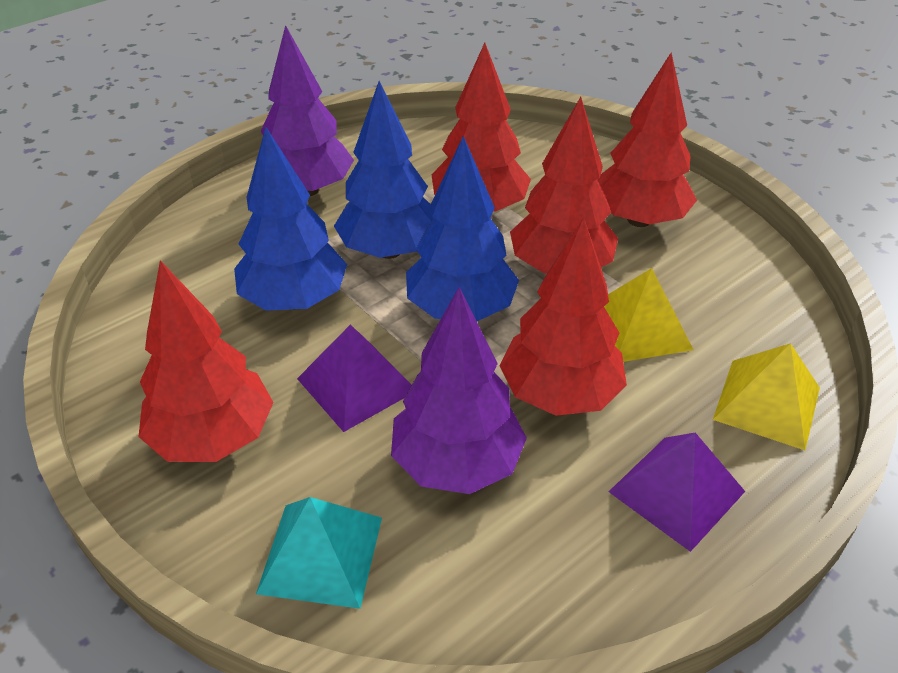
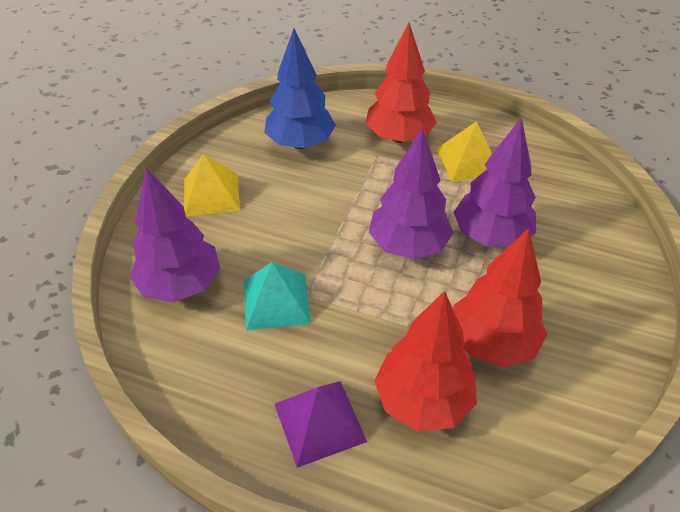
blue tree: 3 -> 1
purple pyramid: 2 -> 1
purple tree: 2 -> 3
red tree: 5 -> 3

